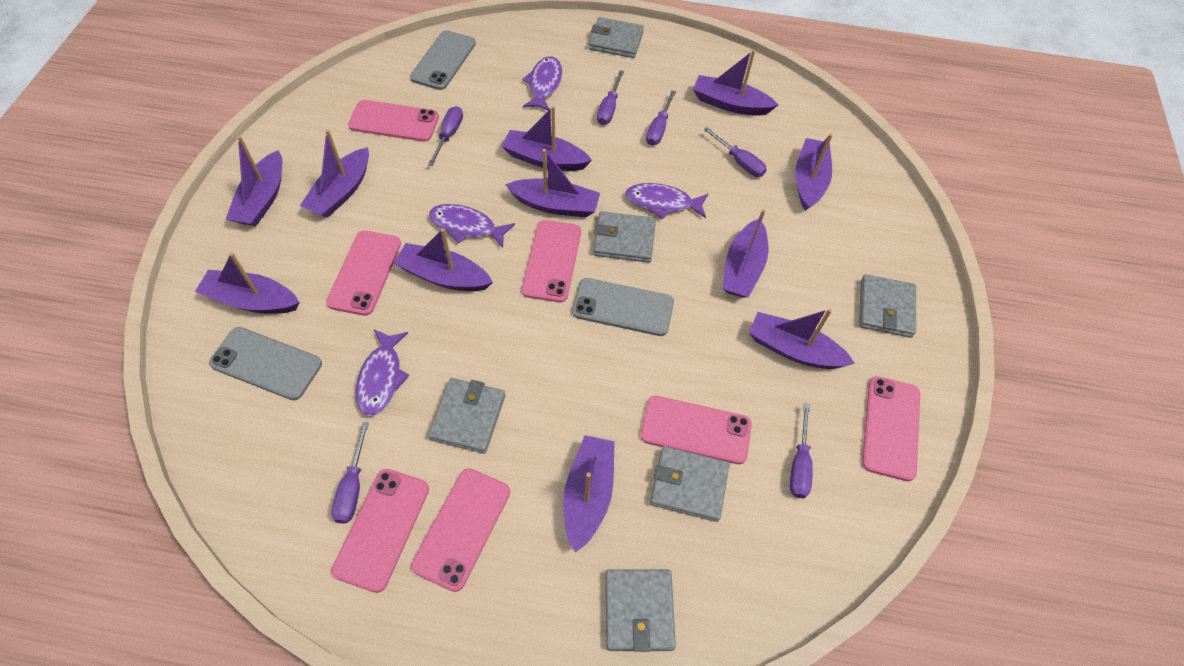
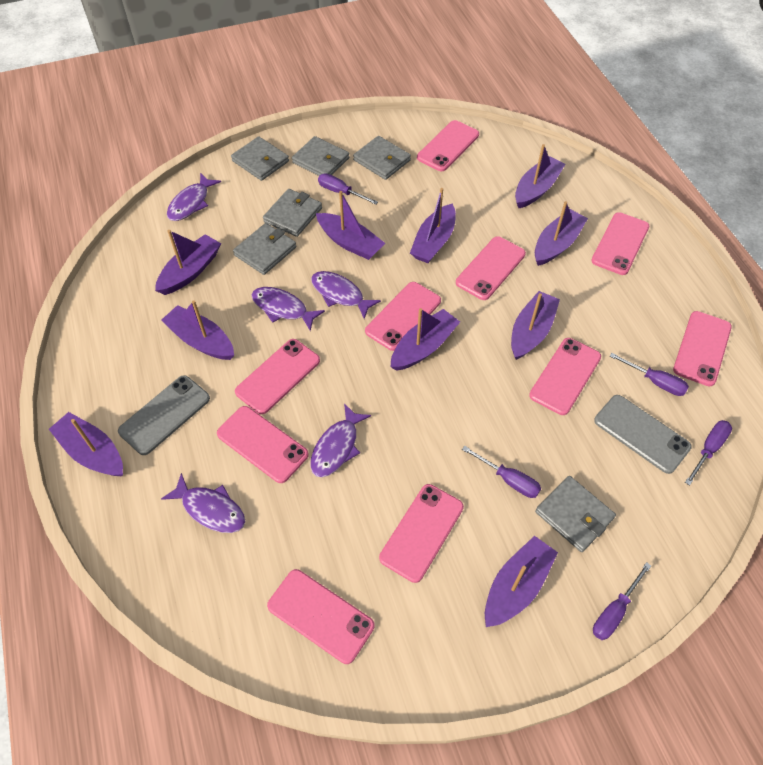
grey phone: 3 -> 2
pink phone: 7 -> 10
purple boat: 11 -> 10
purple fish: 4 -> 5
purple screwdriver: 6 -> 5

